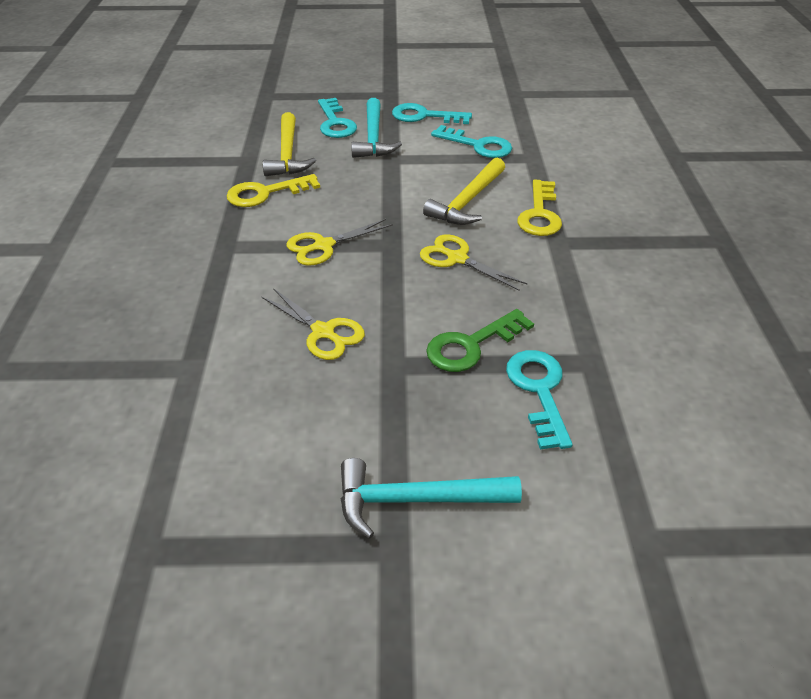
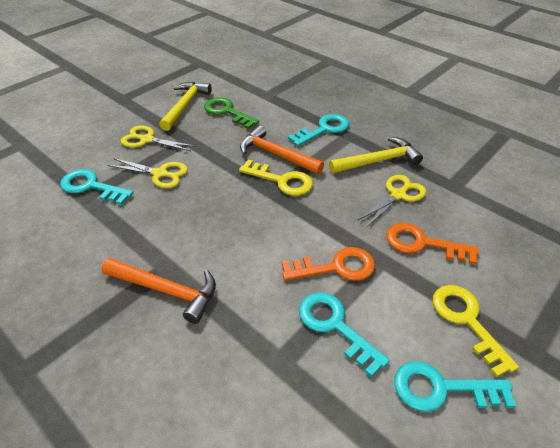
orange hammer: 0 -> 2
orange key: 0 -> 2
turquoise hammer: 2 -> 0

